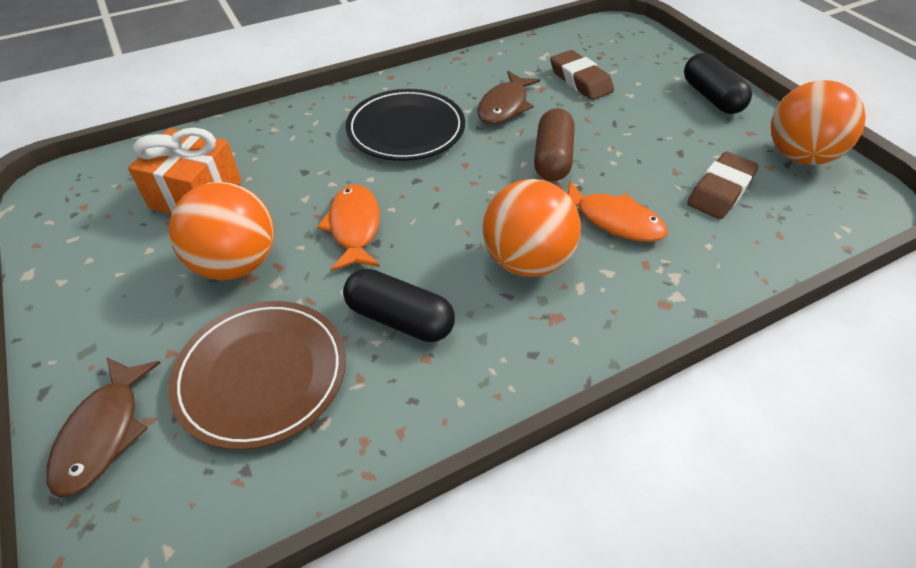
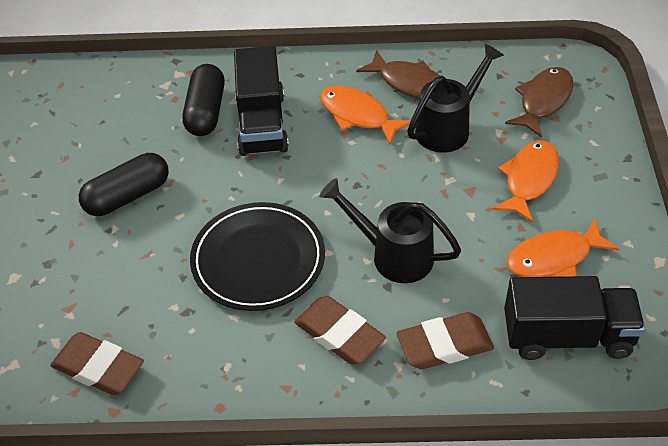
black truck: 0 -> 2
black watering can: 0 -> 2
brown capsule: 1 -> 0
brown eraser: 2 -> 3
brown plate: 1 -> 0
orange ball: 3 -> 0
orange fish: 2 -> 3
orange gift: 1 -> 0

